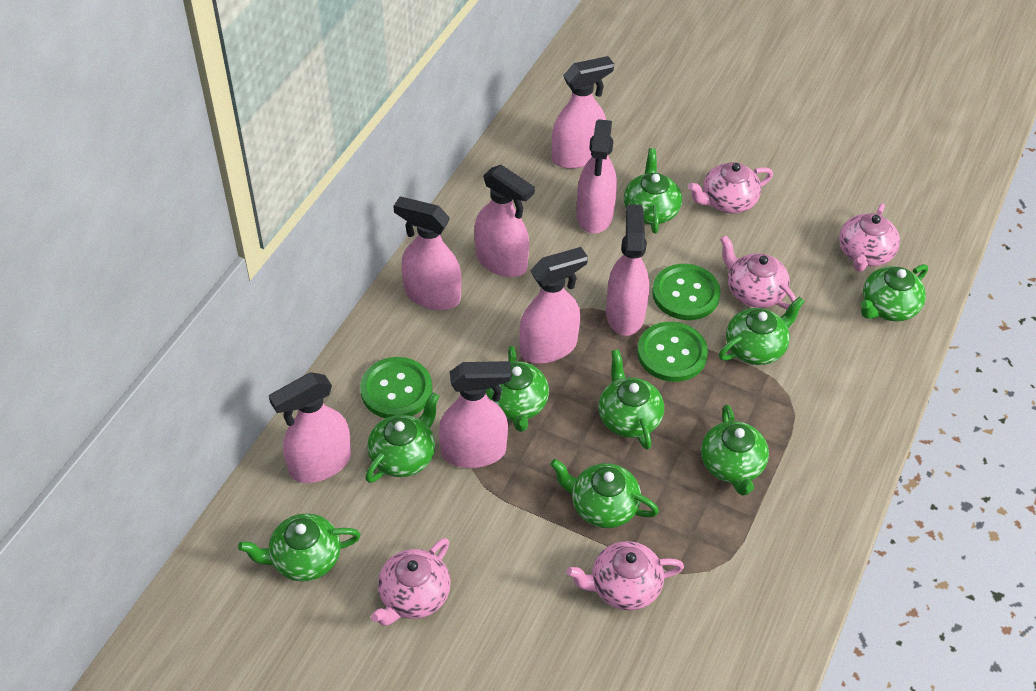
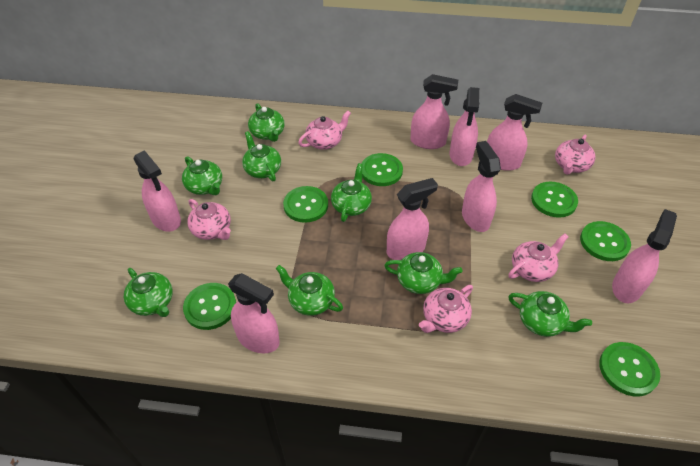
green button: 3 -> 6
green teapot: 9 -> 8

